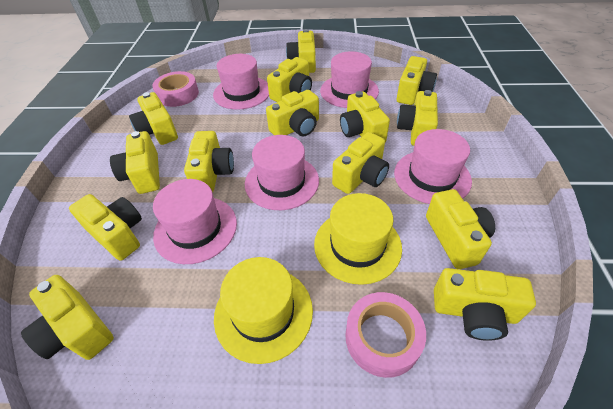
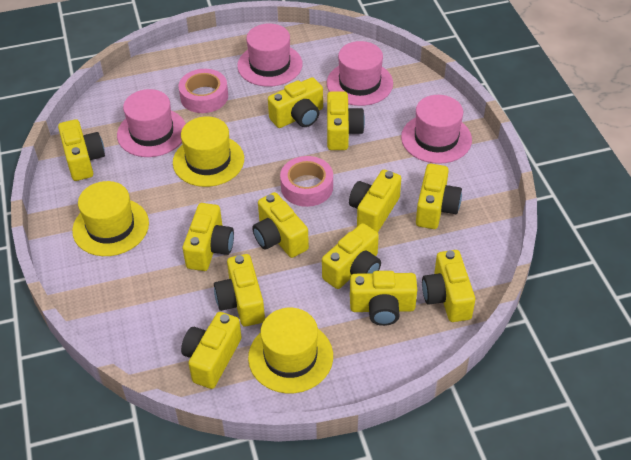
pink hat: 5 -> 4
yellow camera: 14 -> 12
yellow hat: 2 -> 3

